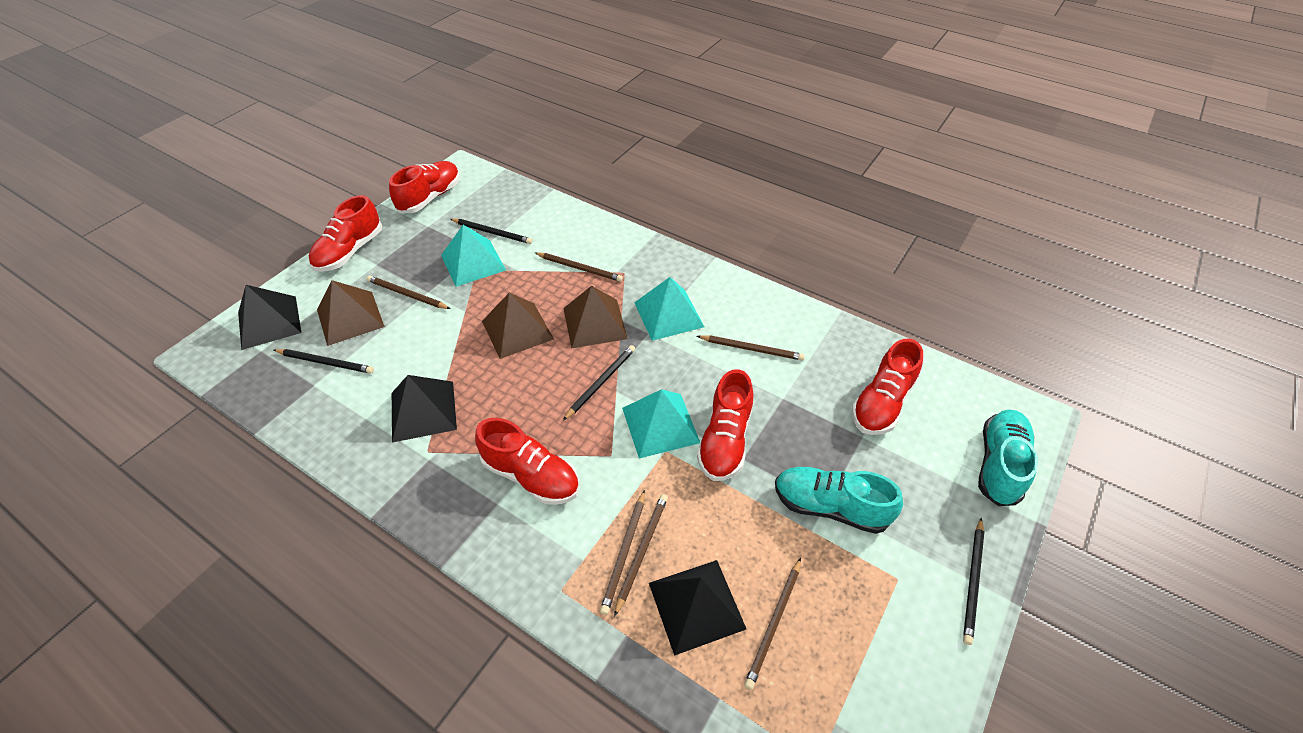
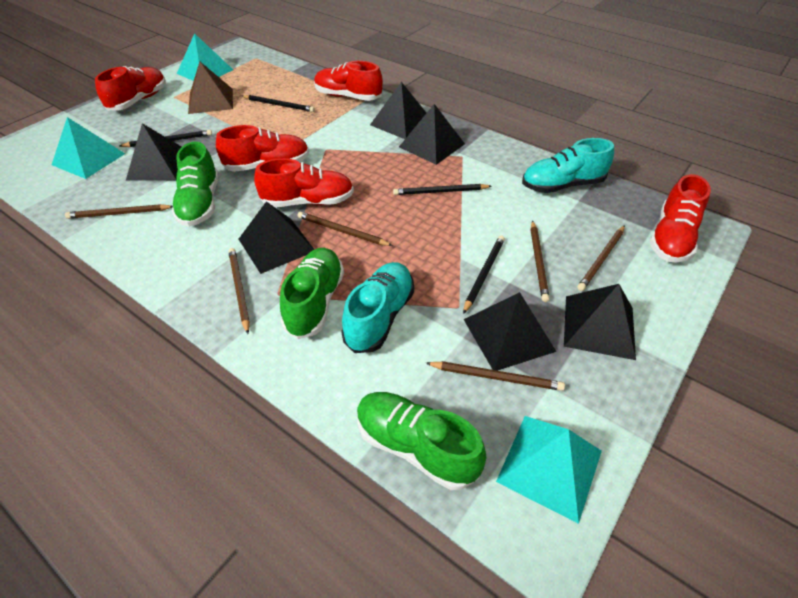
black pyramid: 3 -> 6
brown pyramid: 3 -> 1
green shoe: 0 -> 3

